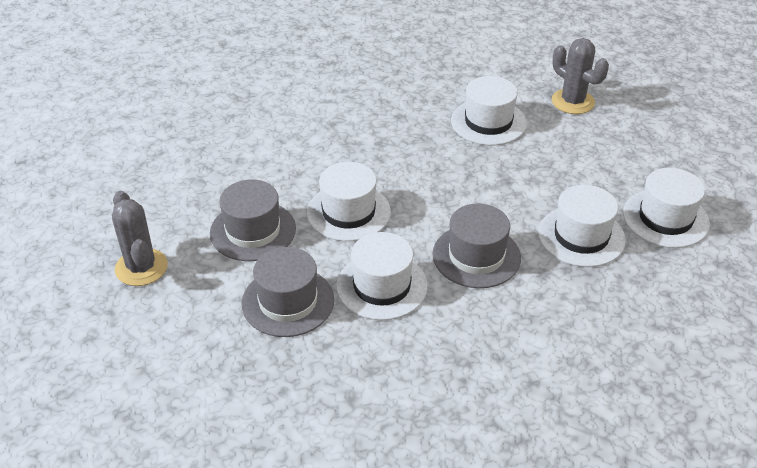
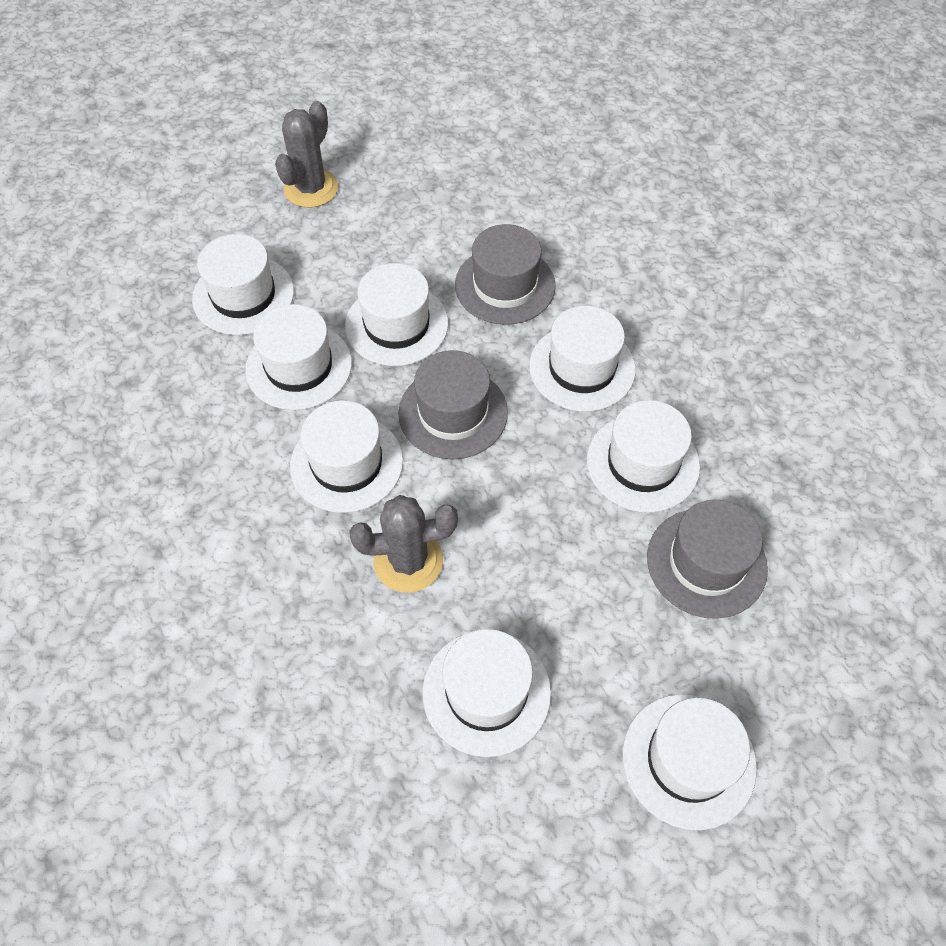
white hat: 5 -> 8

